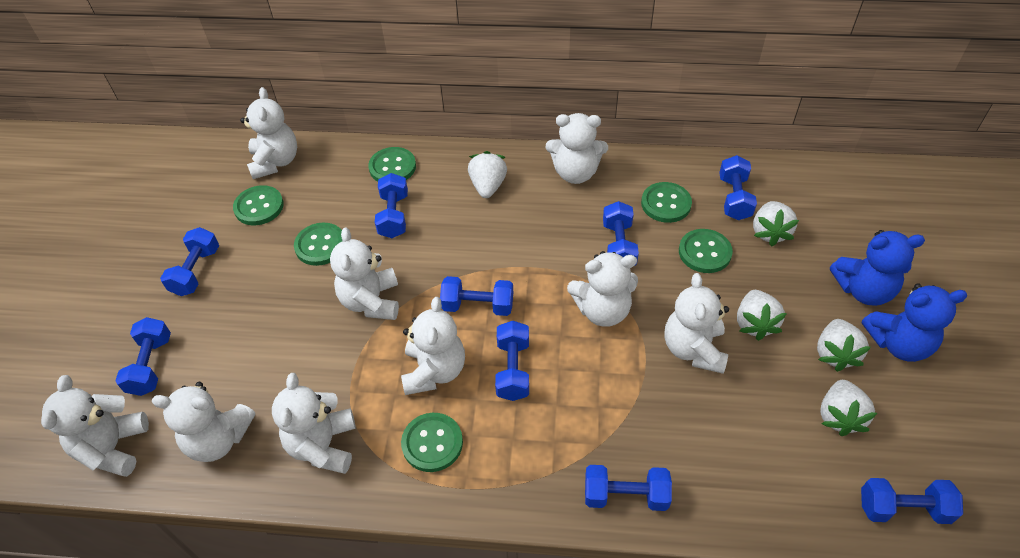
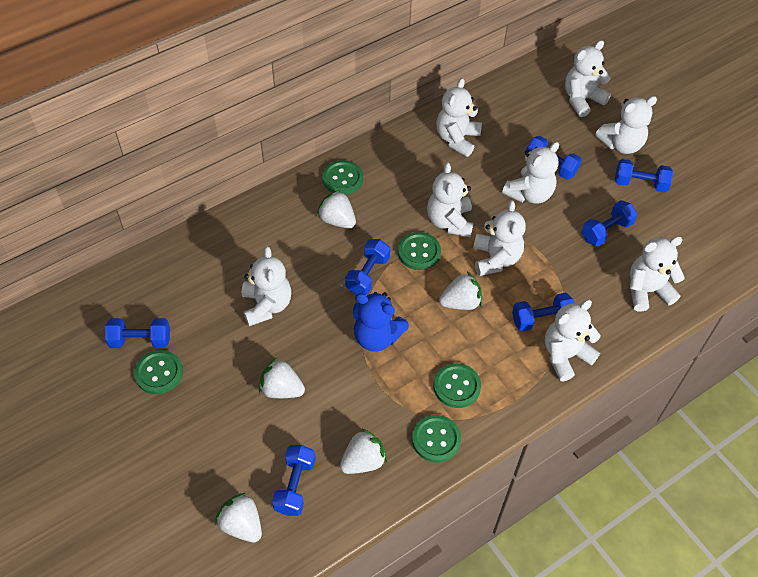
blue dumbbell: 9 -> 7
blue teddy bear: 2 -> 1
green button: 6 -> 5

